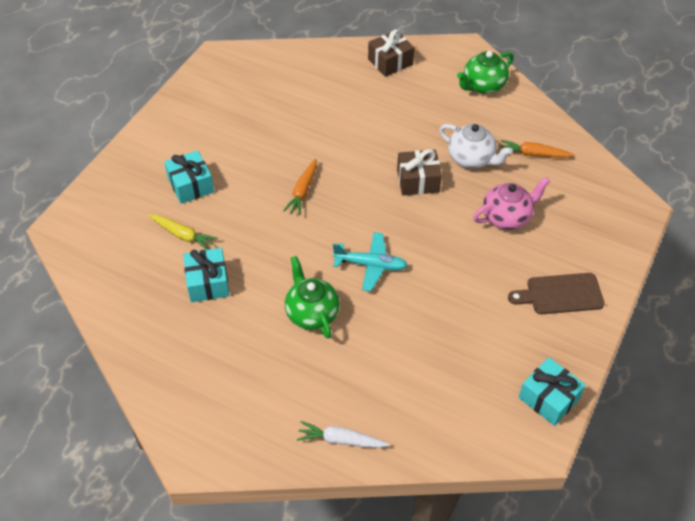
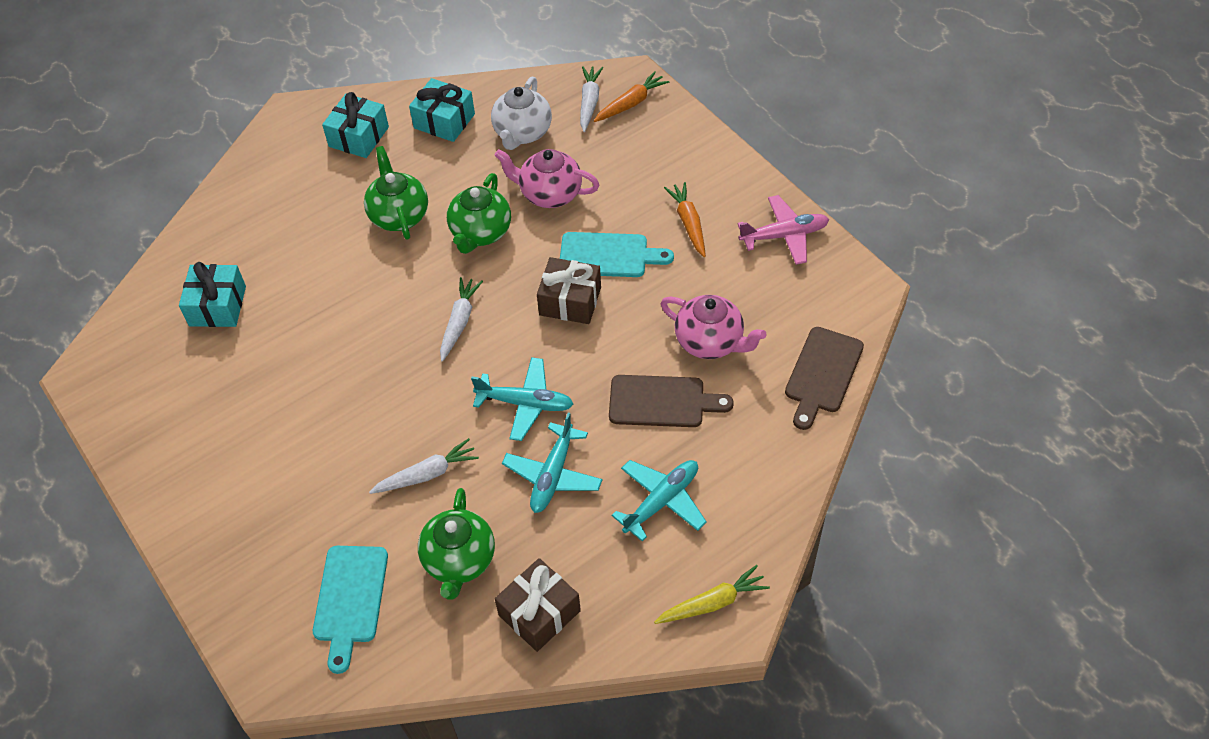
brown cutting board: 1 -> 2
green teapot: 2 -> 3
pink plane: 0 -> 1
pink teapot: 1 -> 2
turquoise cutting board: 0 -> 2
turquoise plane: 1 -> 3
white carrot: 1 -> 3

